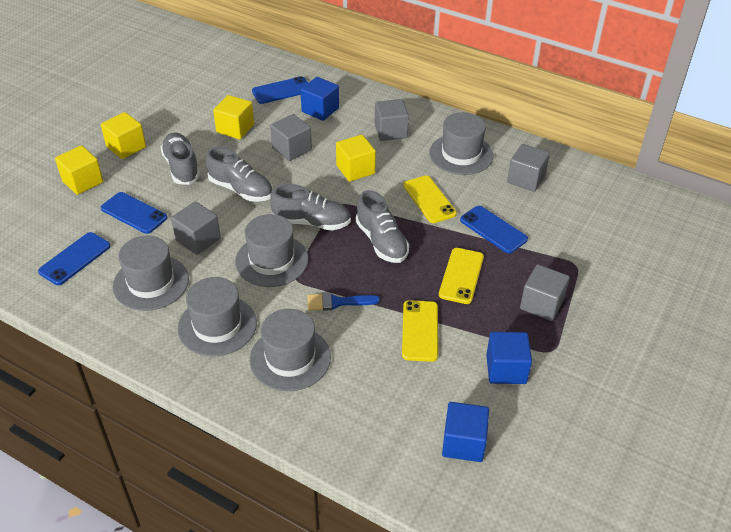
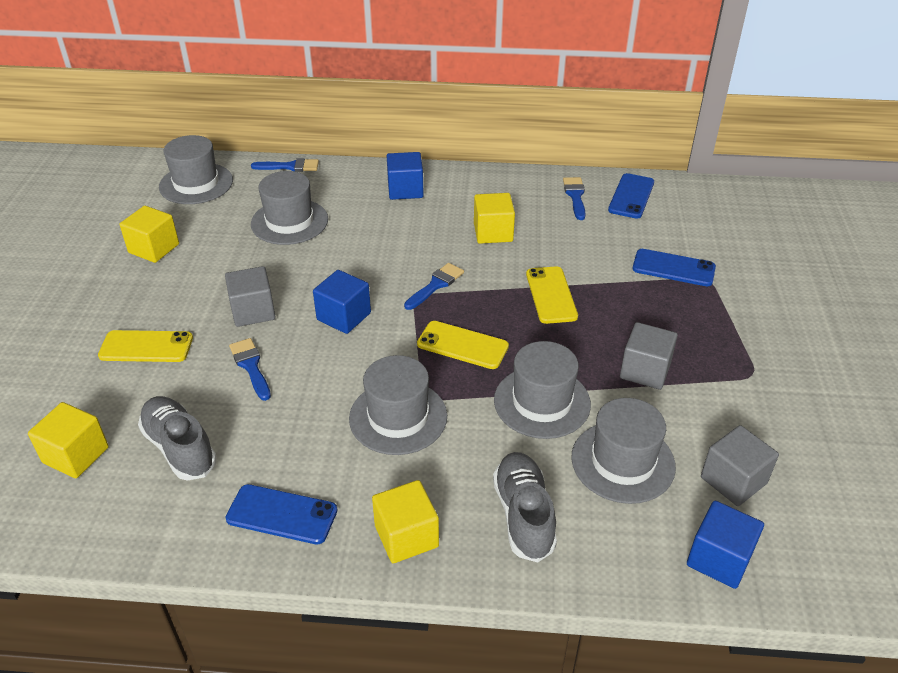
blue brush: 1 -> 4
blue phone: 4 -> 3
grey cube: 5 -> 3
grey shoe: 4 -> 2

